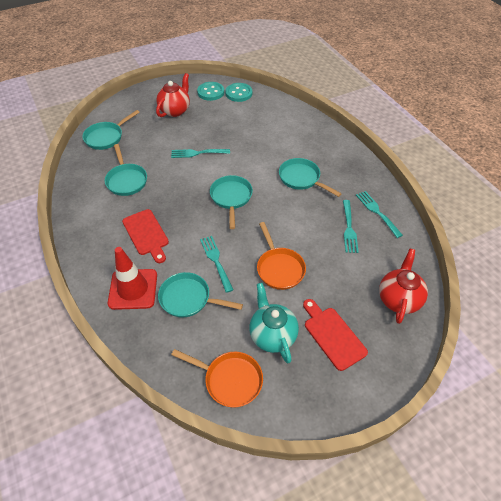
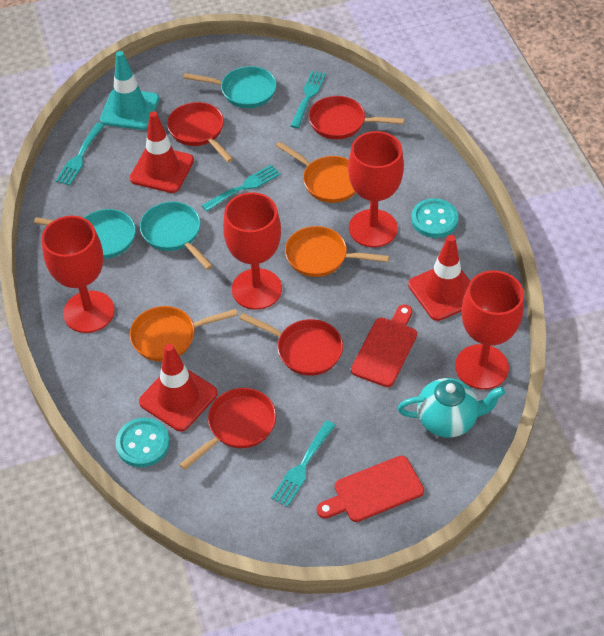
orange pan: 2 -> 3
red goblet: 0 -> 4
red pan: 0 -> 4
red teapot: 2 -> 0
red traffic cone: 1 -> 3
turquoise pan: 5 -> 3
turquoise traffic cone: 0 -> 1

